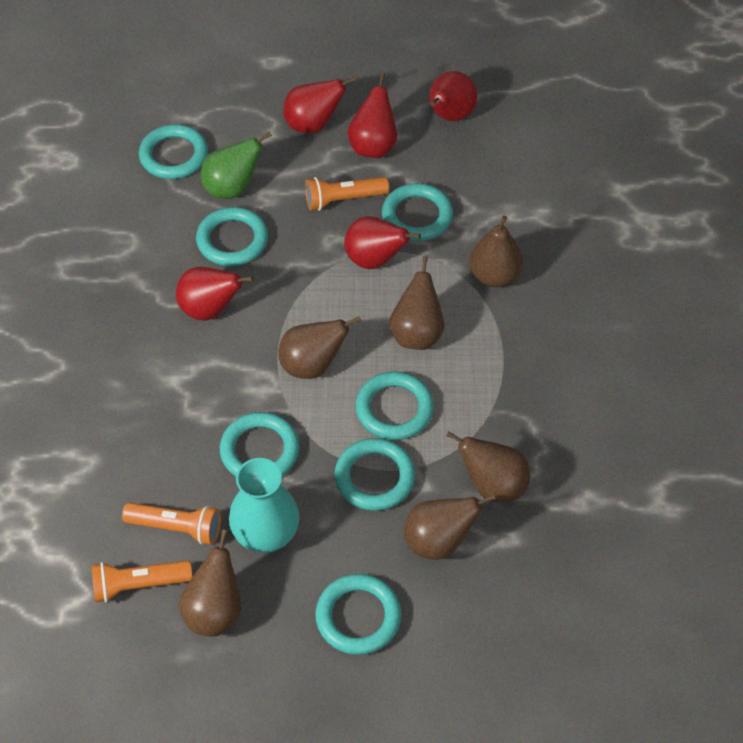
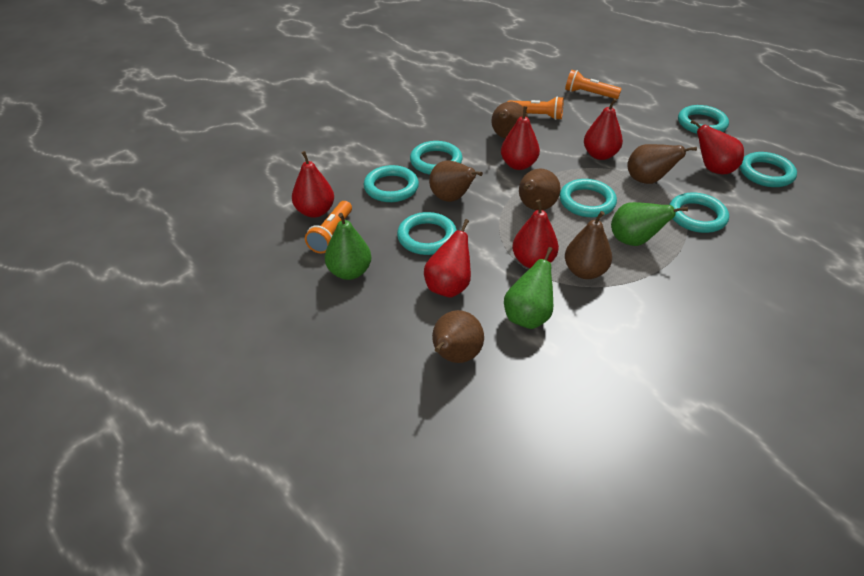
green pear: 1 -> 3
red pear: 5 -> 6
turquoise vase: 1 -> 0

